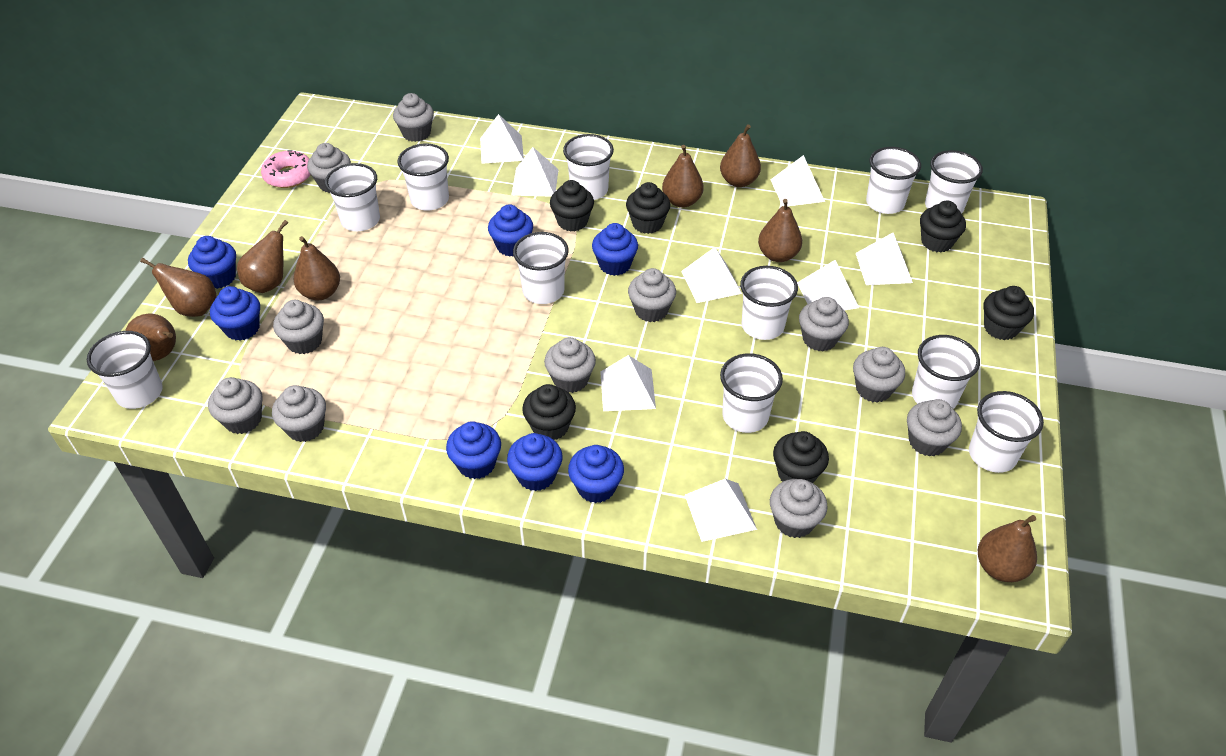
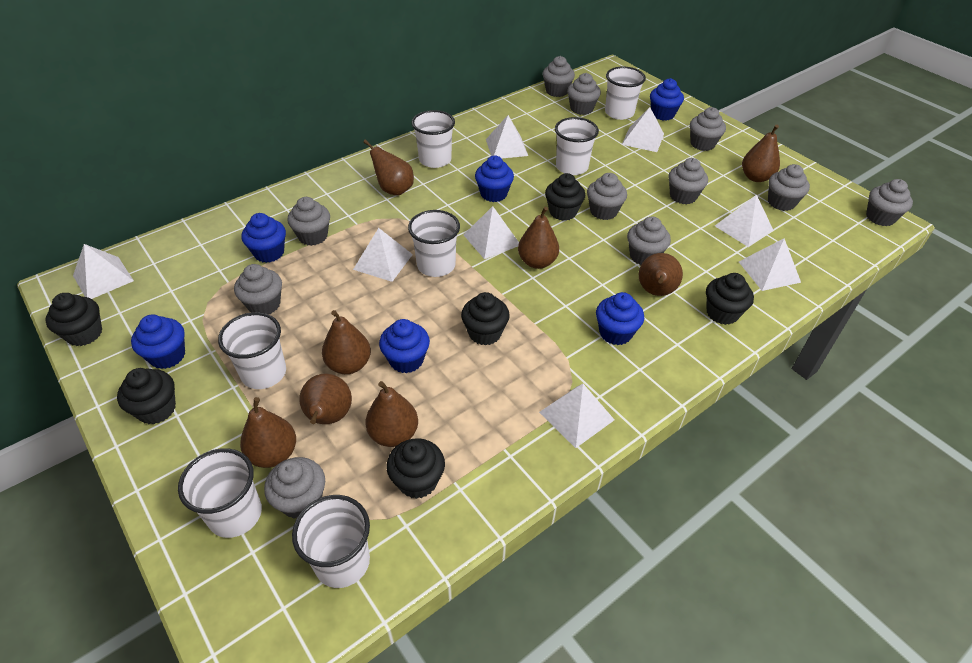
blue cupcake: 7 -> 6
pink donut: 1 -> 0
white cup: 11 -> 7

